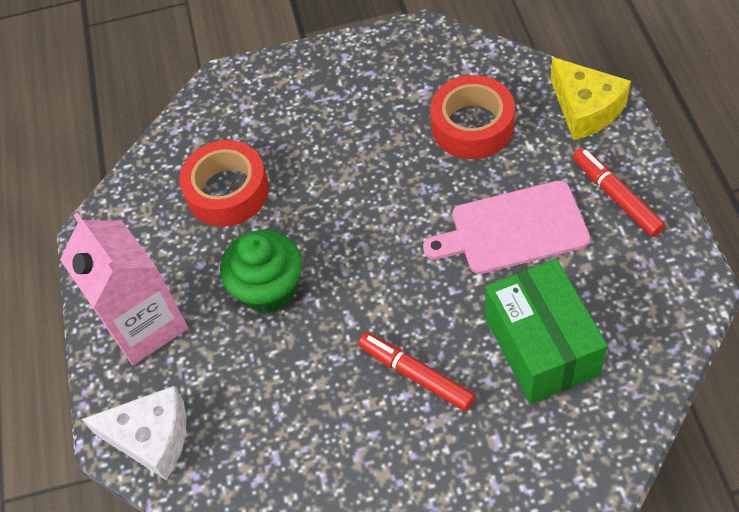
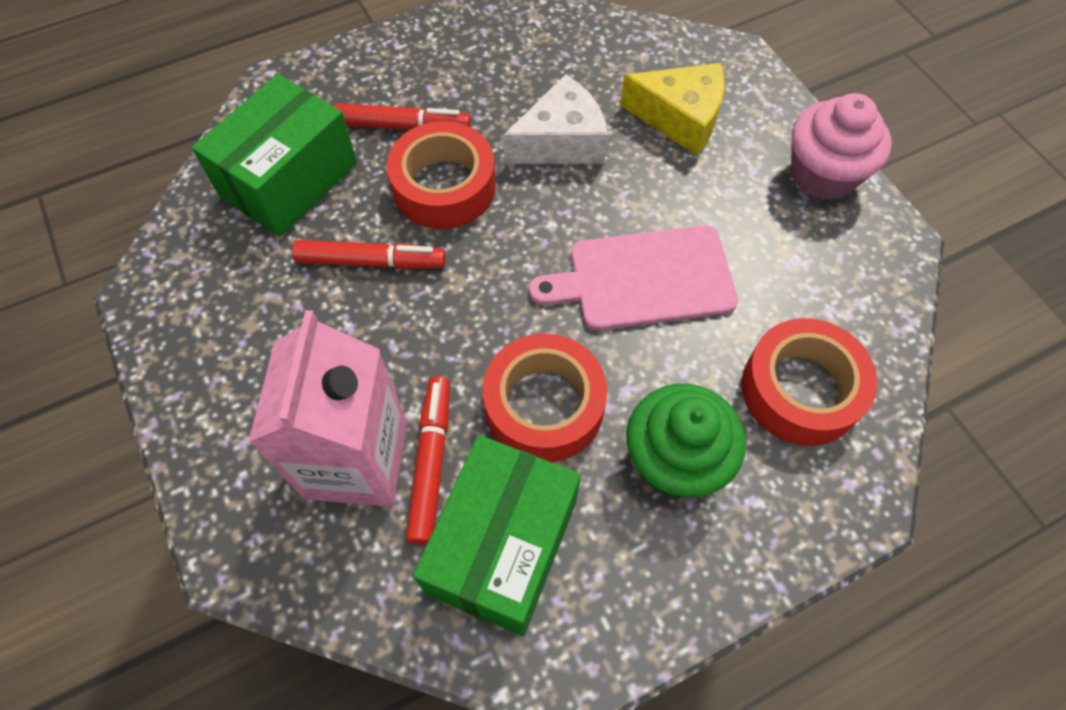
green box: 1 -> 2
pink cupcake: 0 -> 1
red marker: 2 -> 3
red tape: 2 -> 3

